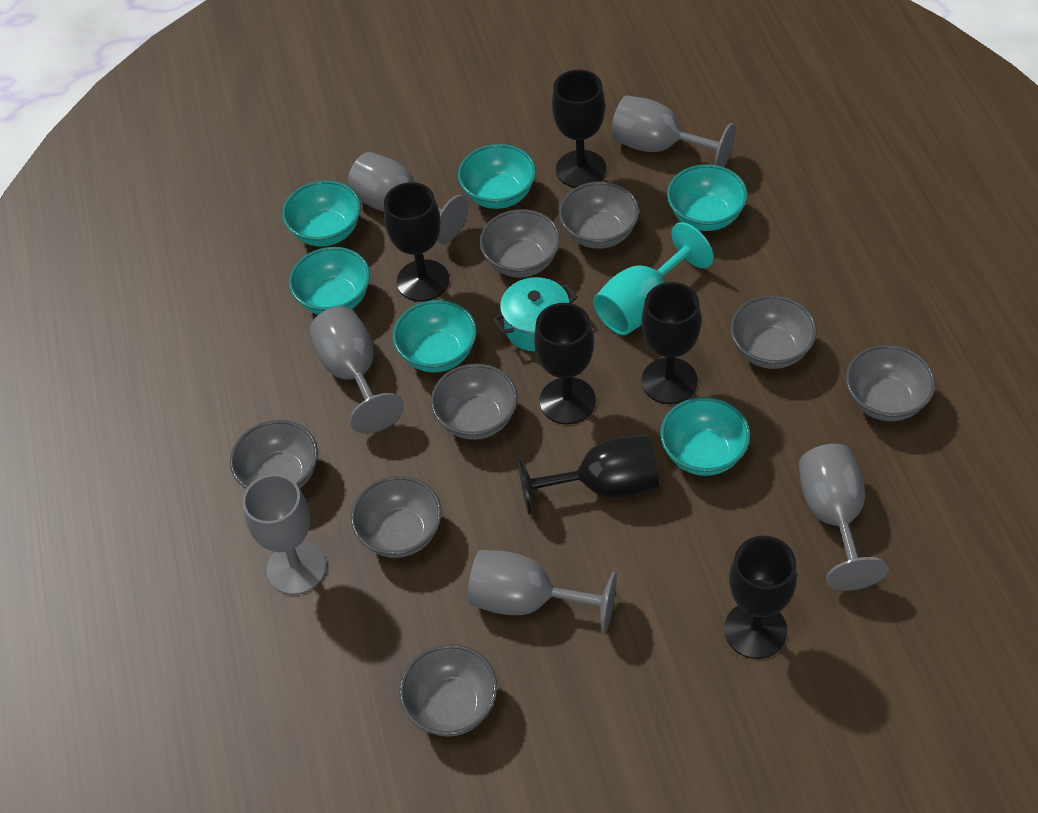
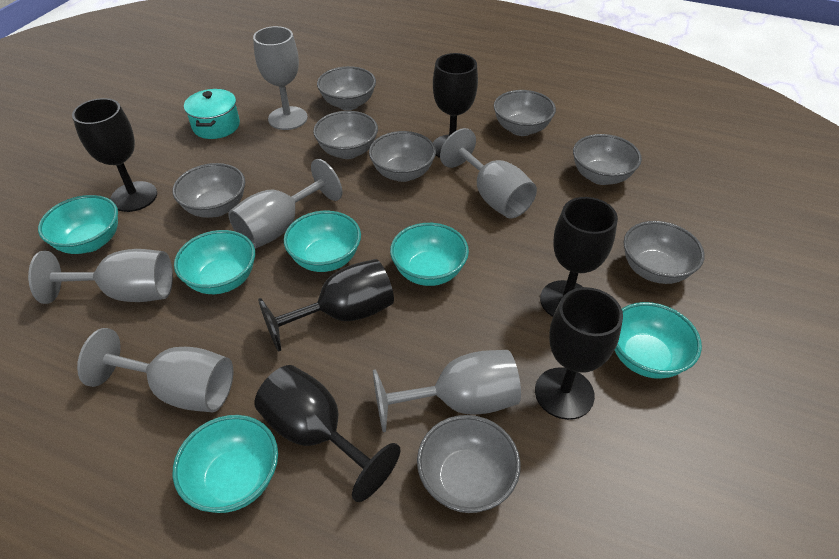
turquoise goblet: 1 -> 0

